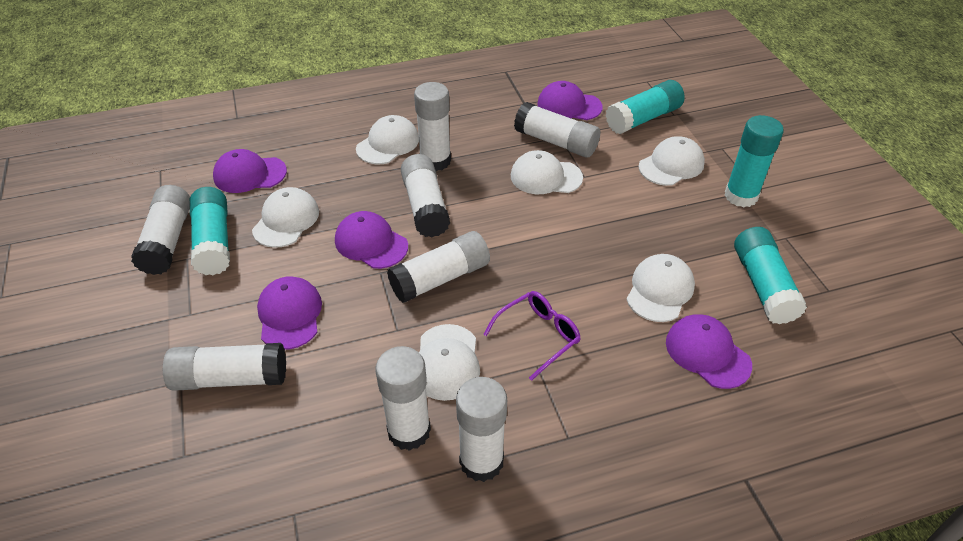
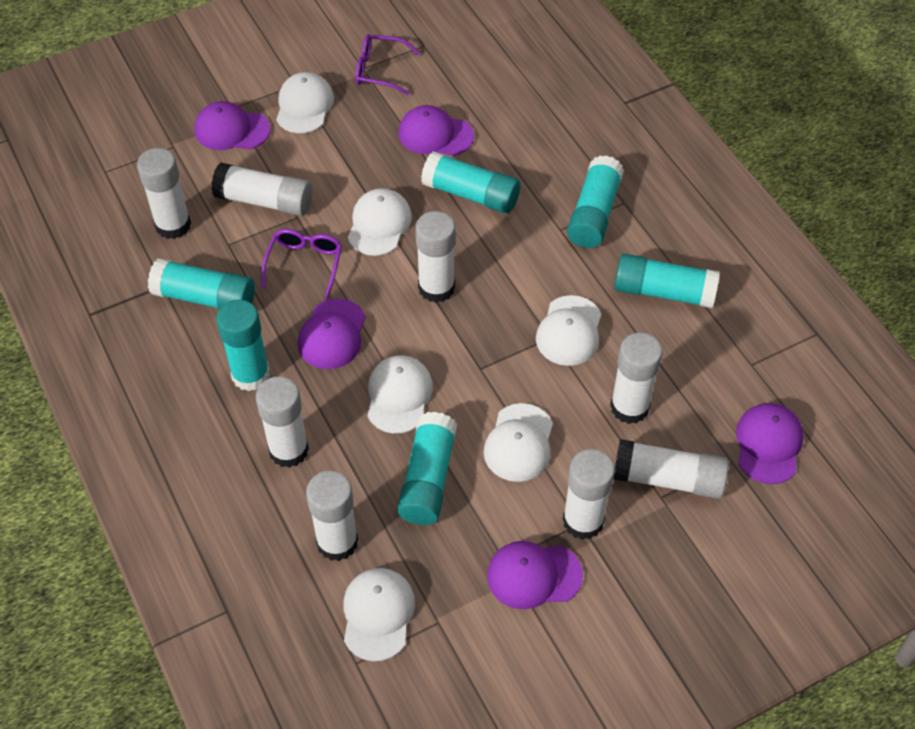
purple glasses: 1 -> 2
turquoise glue stick: 4 -> 6

